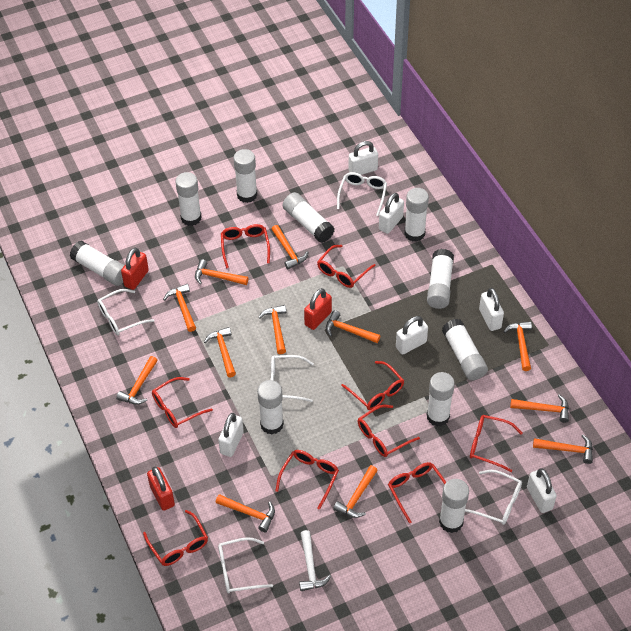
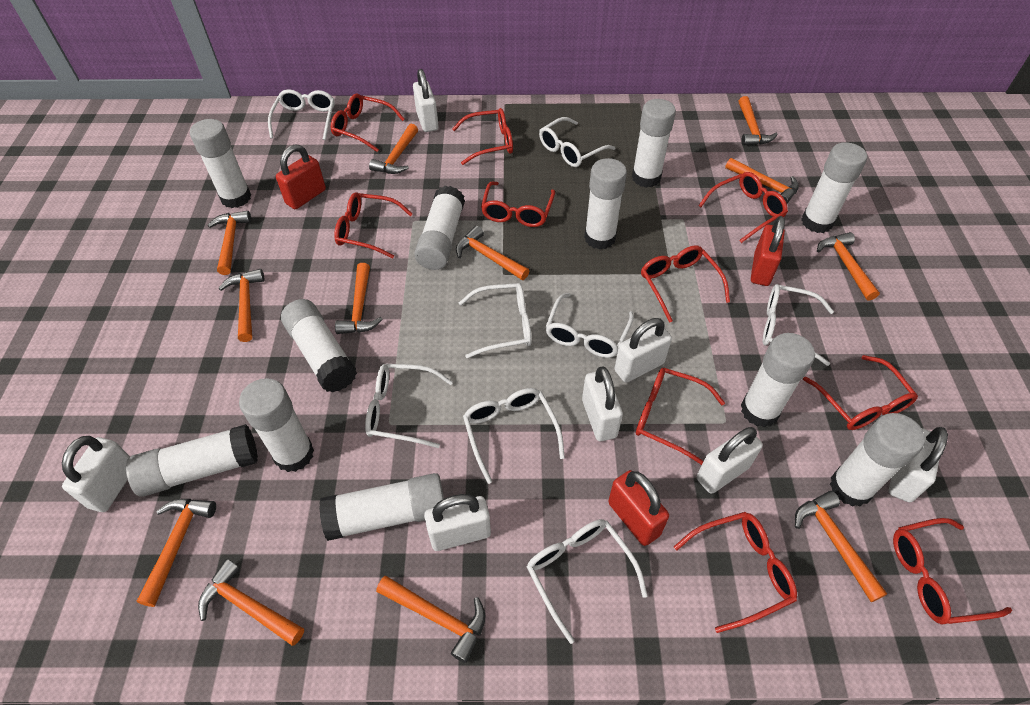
red glasses: 9 -> 10
white glasses: 5 -> 8
white glue stick: 10 -> 11
white hammer: 1 -> 0
white padlock: 6 -> 7

